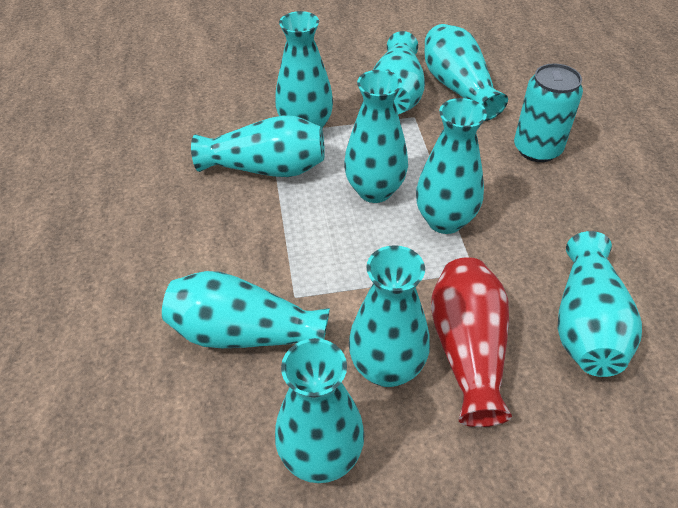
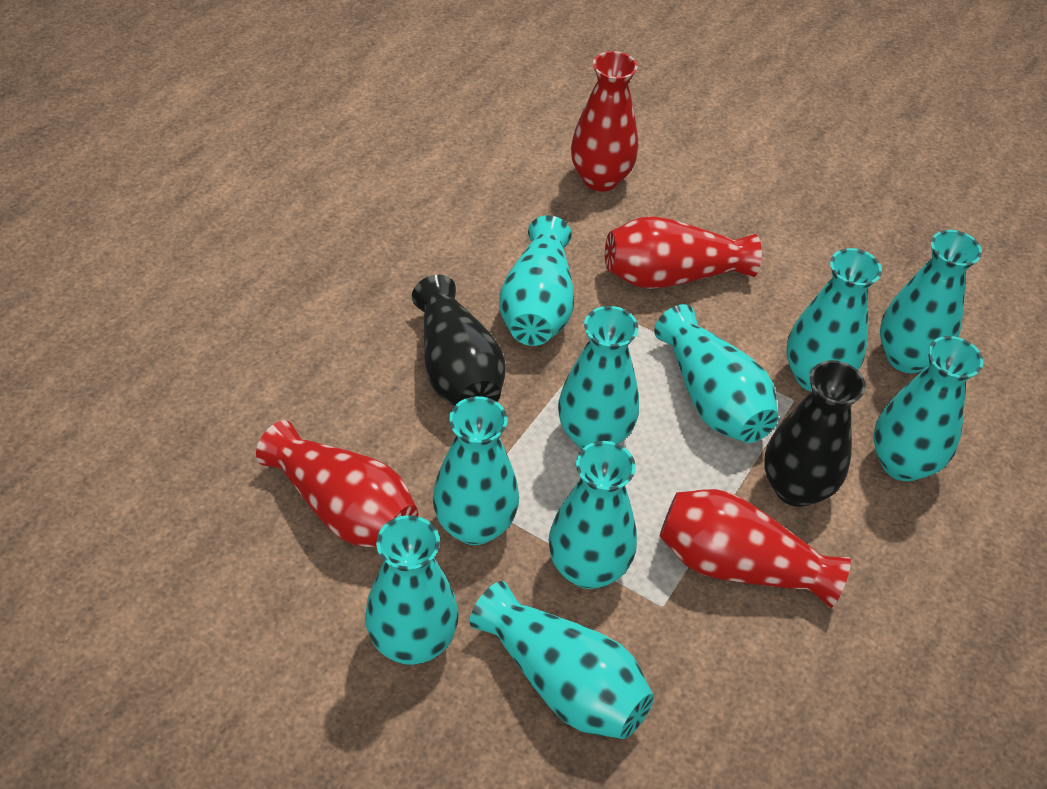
black vase: 0 -> 2
red vase: 1 -> 4
turquoise can: 1 -> 0

